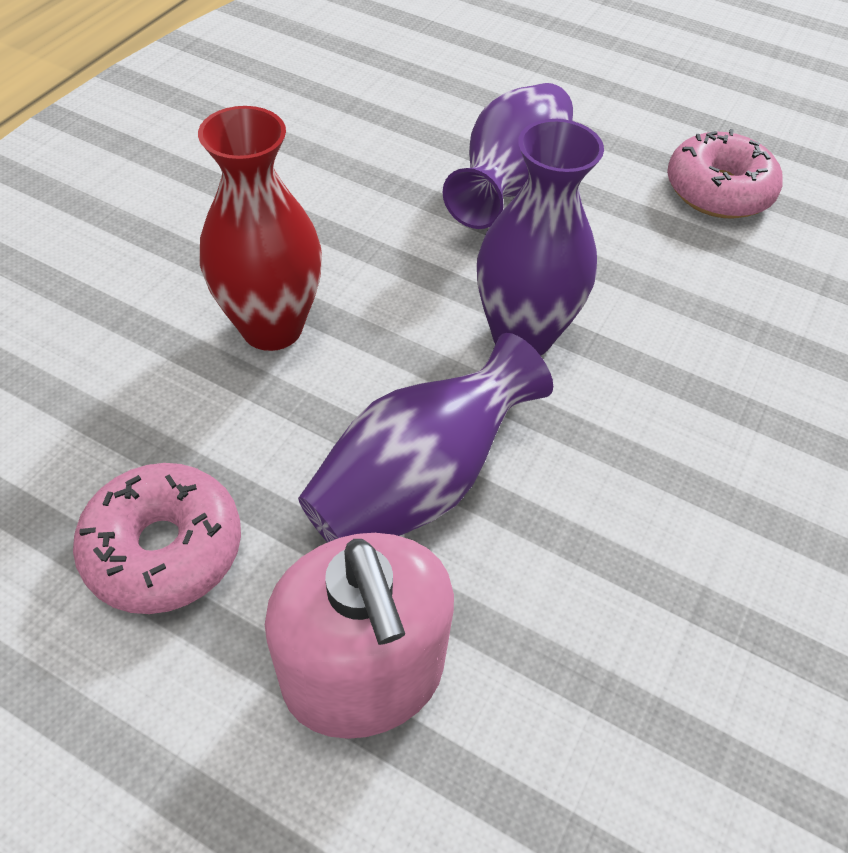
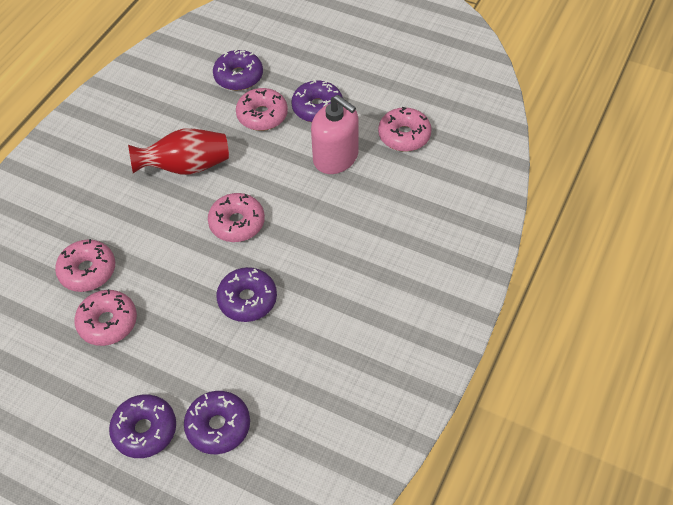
pink donut: 2 -> 5
purple donut: 0 -> 5
purple vase: 3 -> 0

